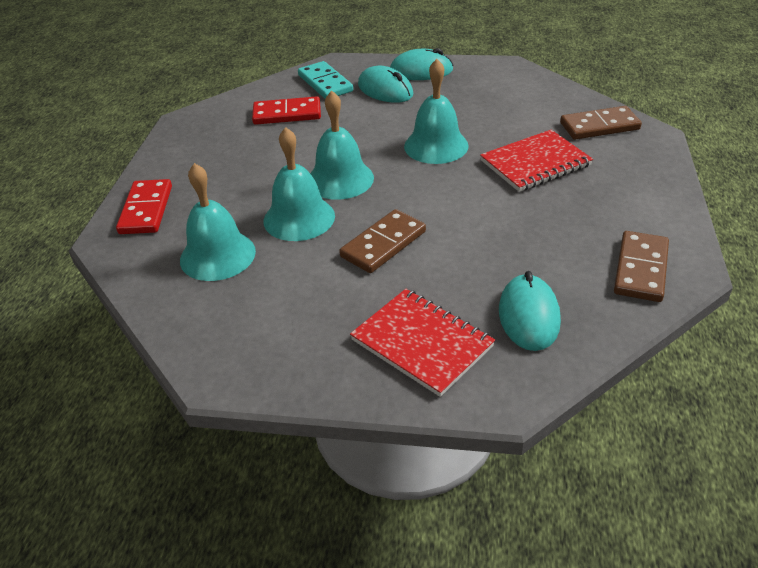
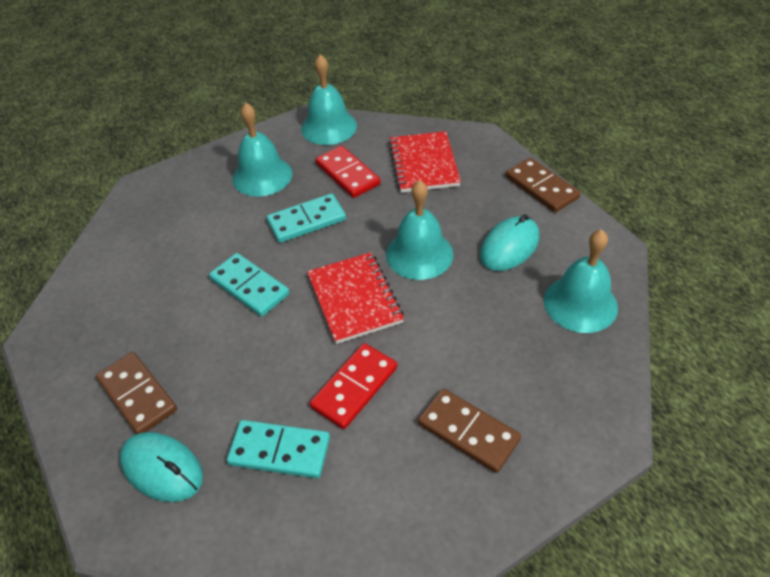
turquoise domino: 1 -> 3
turquoise mouse: 3 -> 2

